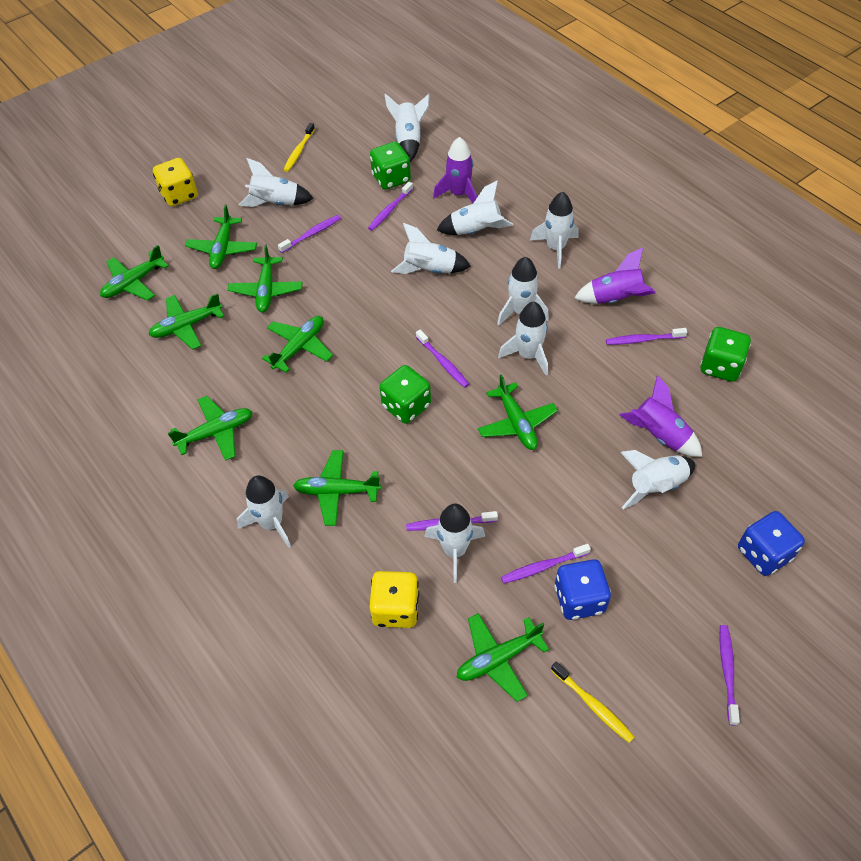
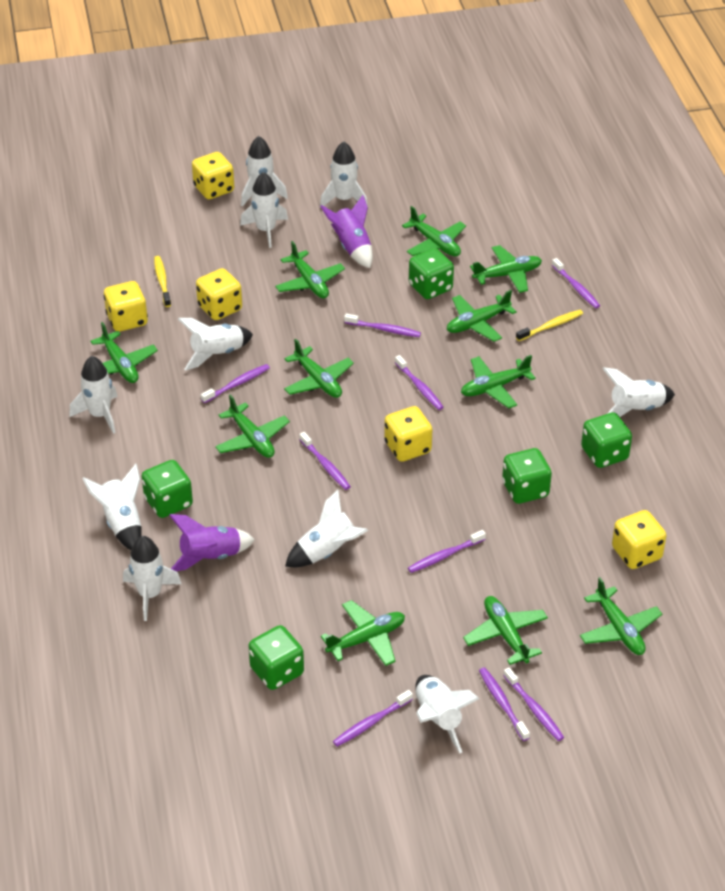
blue dice: 2 -> 0
green dice: 3 -> 5
green plane: 9 -> 11
purple rocket: 3 -> 2
purple toothbrush: 7 -> 9
yellow dice: 2 -> 5

